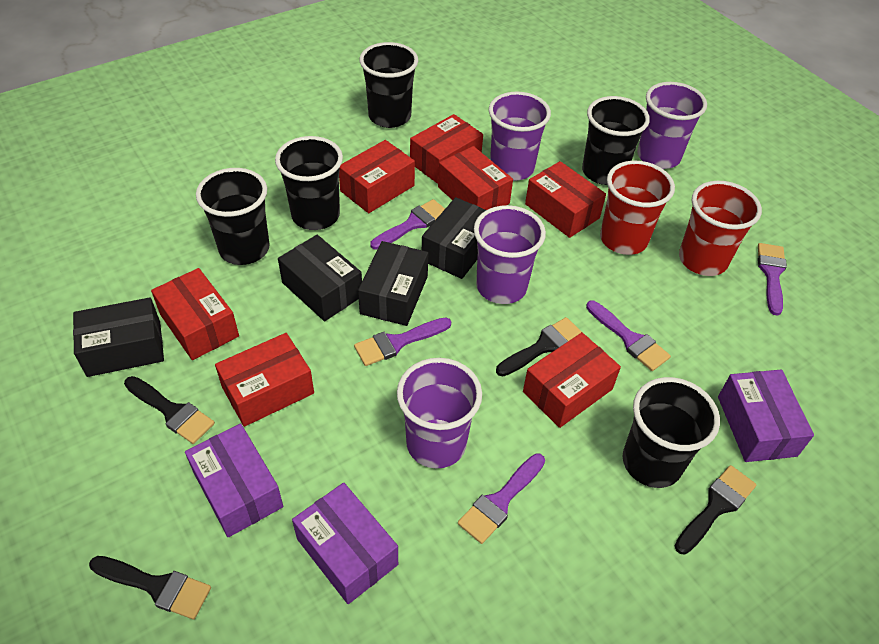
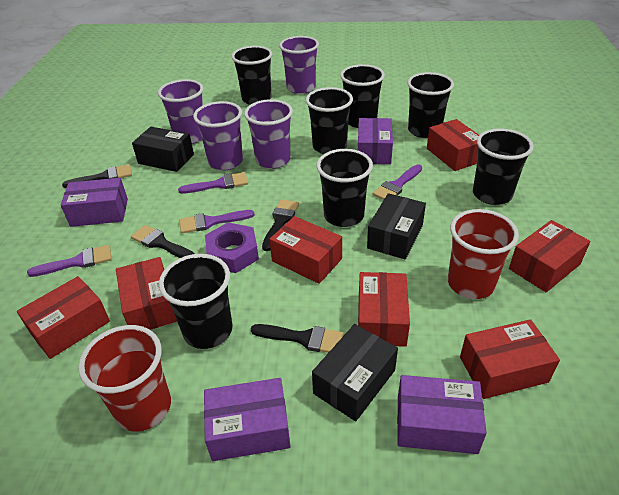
black box: 4 -> 3
black cup: 5 -> 7
purple box: 3 -> 4
purple brush: 5 -> 4
purple nut: 0 -> 1

